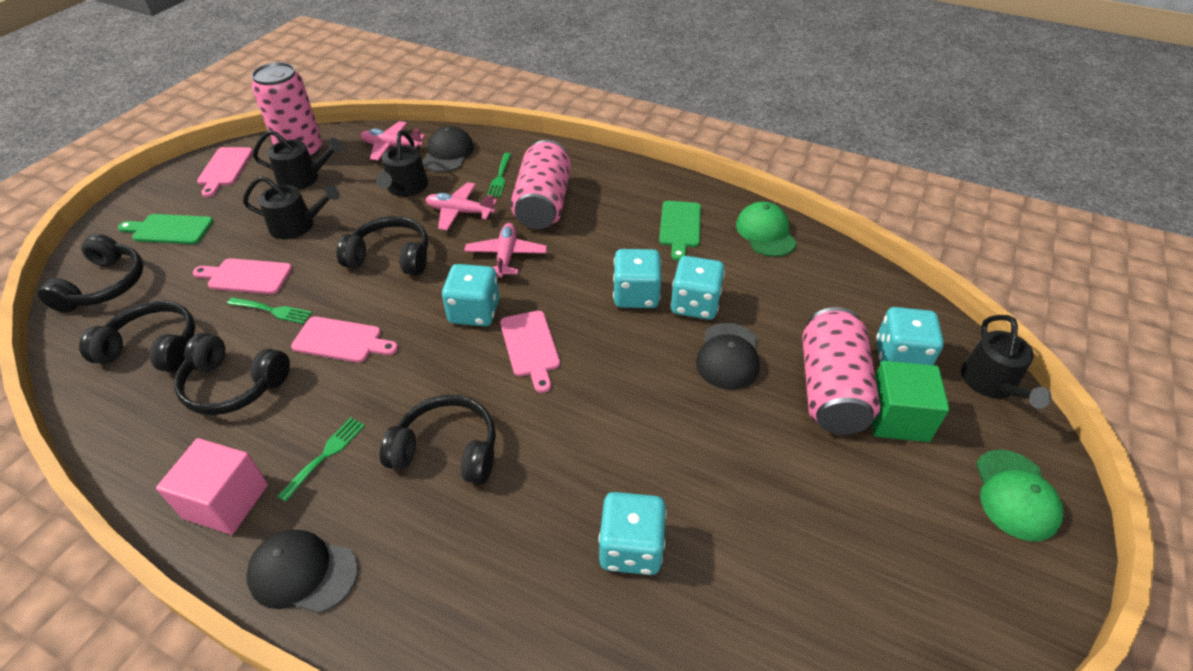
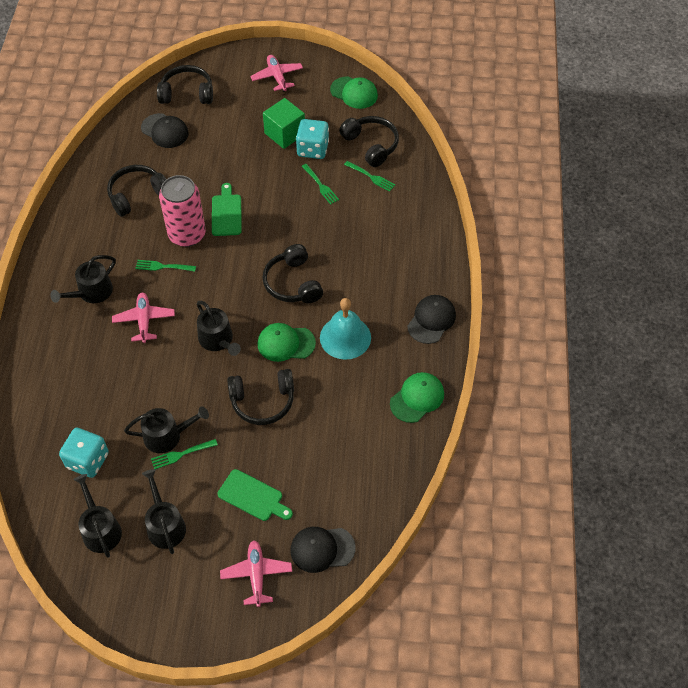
black watering can: 4 -> 5
green cap: 2 -> 3
green fork: 3 -> 4
pink can: 3 -> 1
pink cube: 1 -> 0
pink cutting board: 4 -> 0
turquoise bell: 0 -> 1
turquoise dice: 5 -> 2

